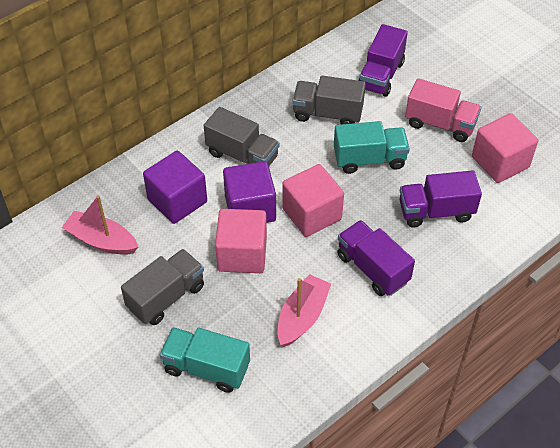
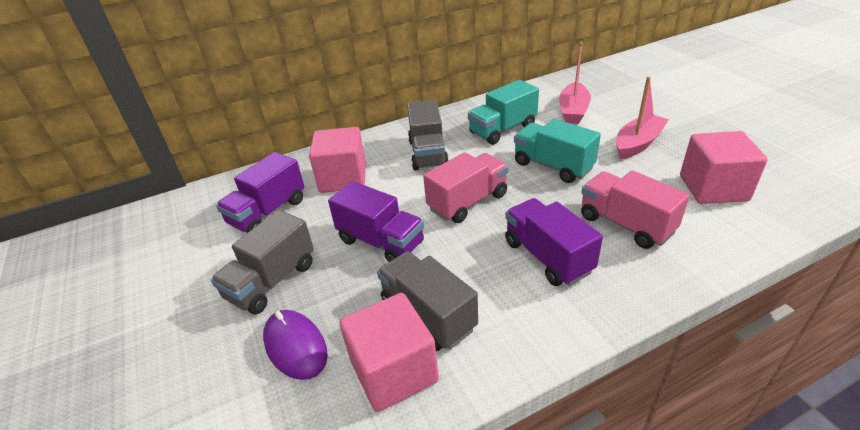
pink truck: 1 -> 2
purple cube: 2 -> 0
purple mouse: 0 -> 1

